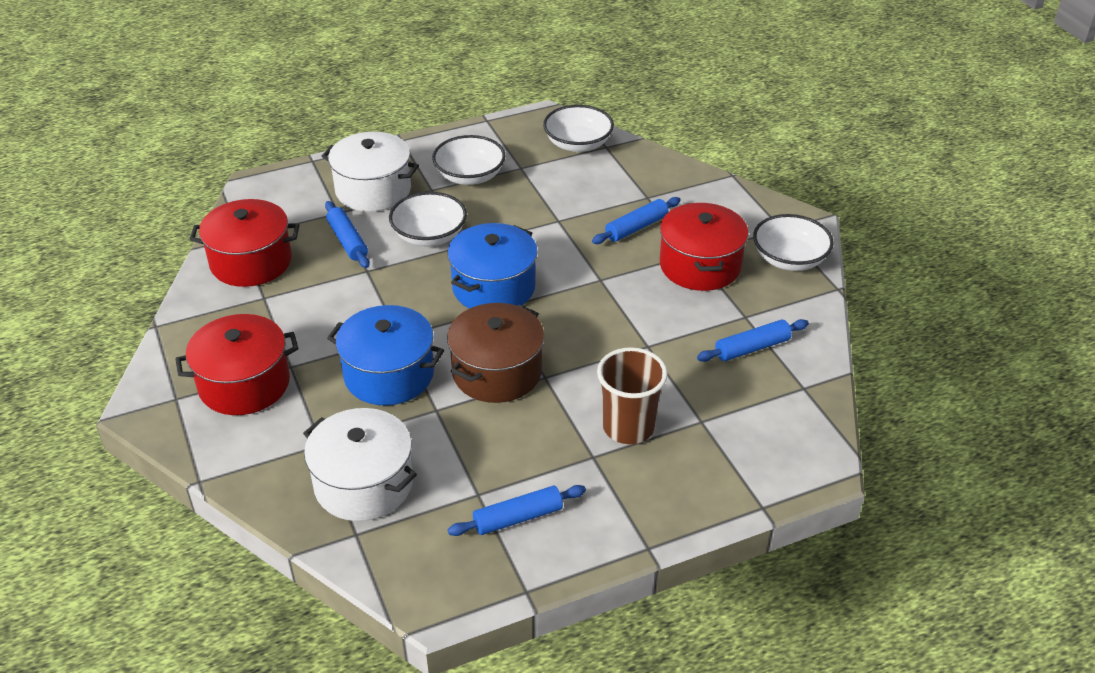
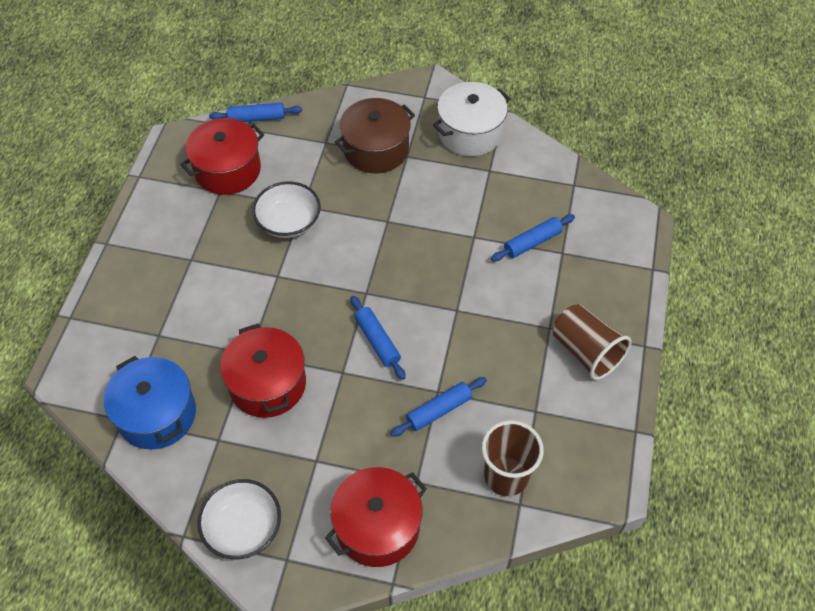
blue pot: 2 -> 1
brown cup: 1 -> 2
white bowl: 4 -> 2
white pot: 2 -> 1

